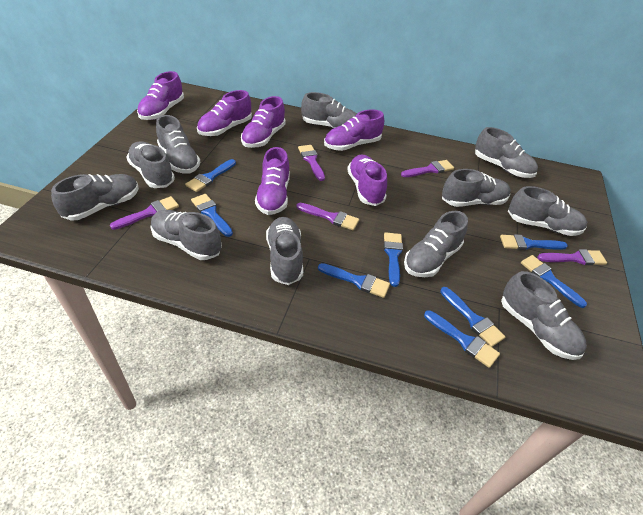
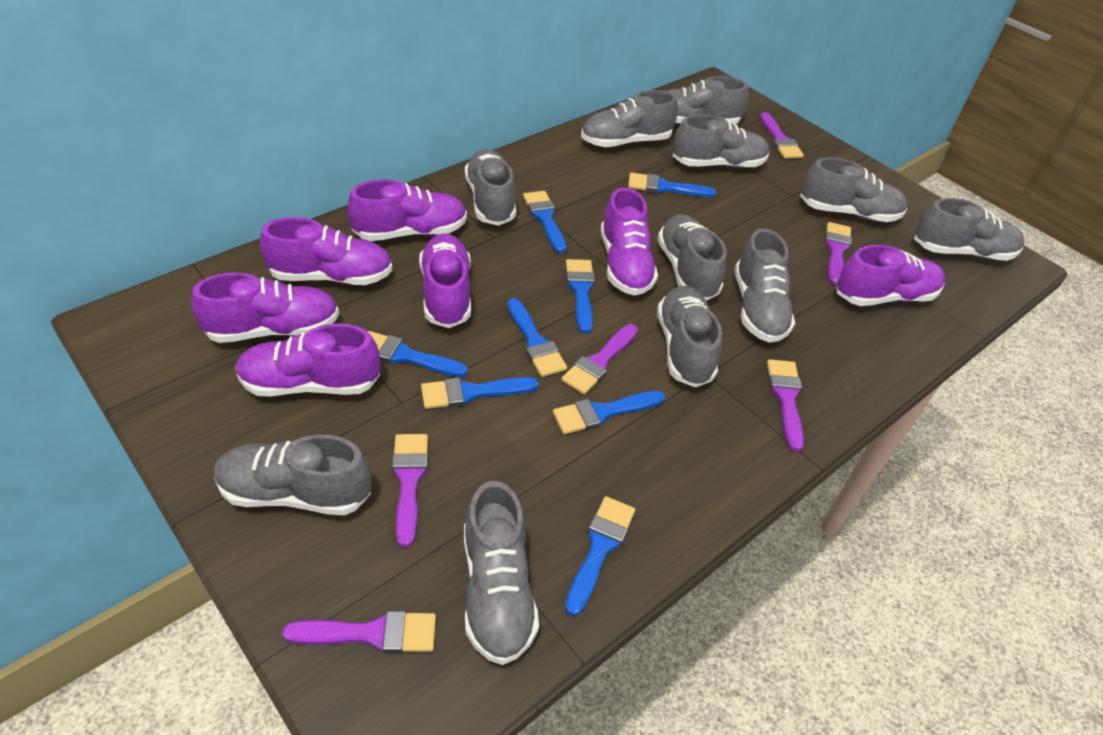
purple brush: 5 -> 6
purple shoe: 6 -> 7

